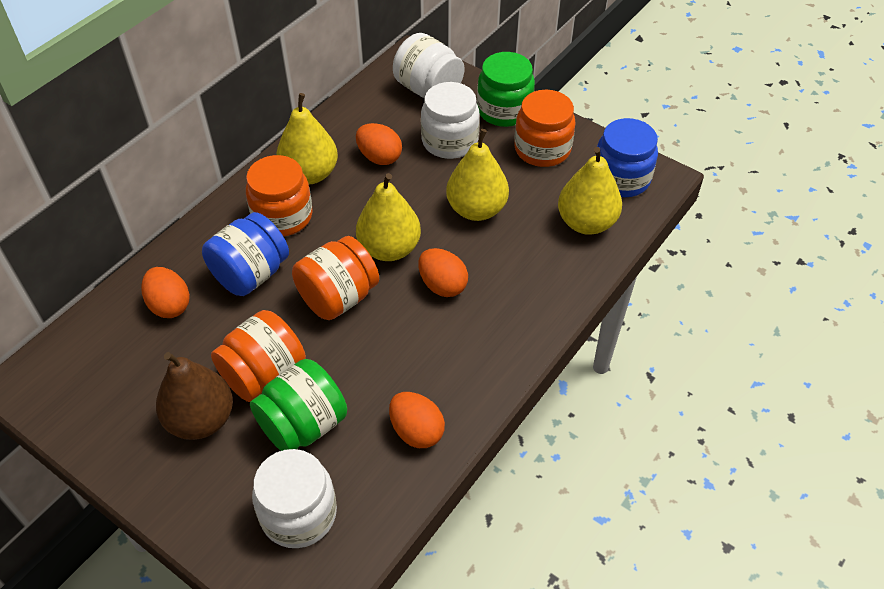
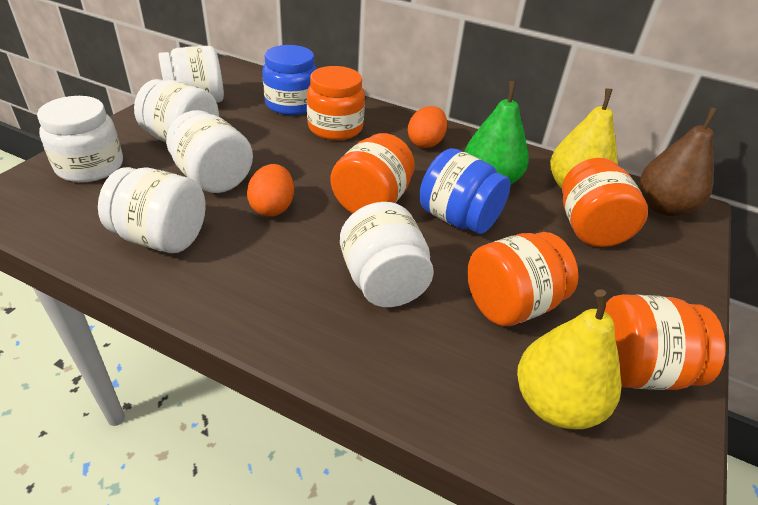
green jar: 2 -> 0
green pear: 0 -> 1
orange egg: 4 -> 2
orange jar: 4 -> 5
white jar: 3 -> 6
yellow pear: 4 -> 2

